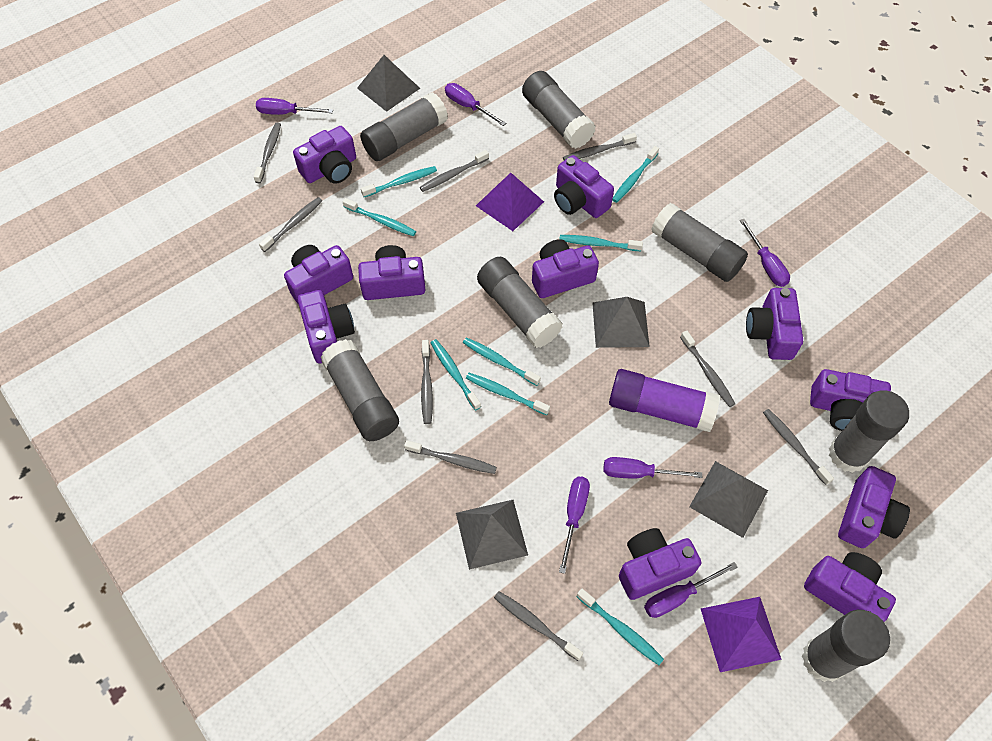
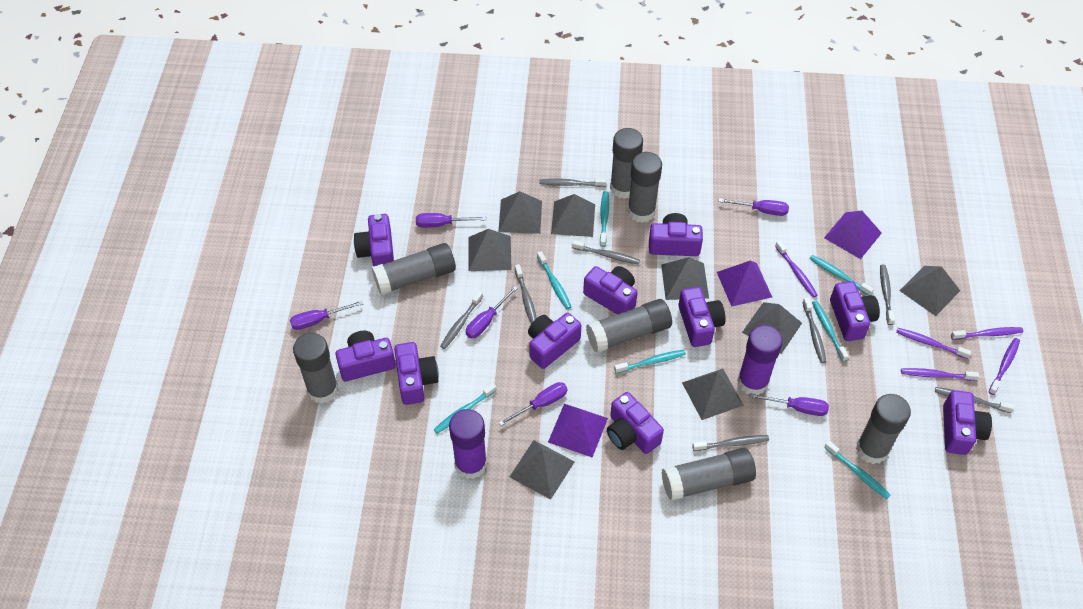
grey pyramid: 4 -> 8
grey toothbrush: 9 -> 8
purple camera: 11 -> 10
purple glue stick: 1 -> 2
purple pyramid: 2 -> 3
purple toothbrush: 0 -> 5
turquoise toothbrush: 8 -> 7

